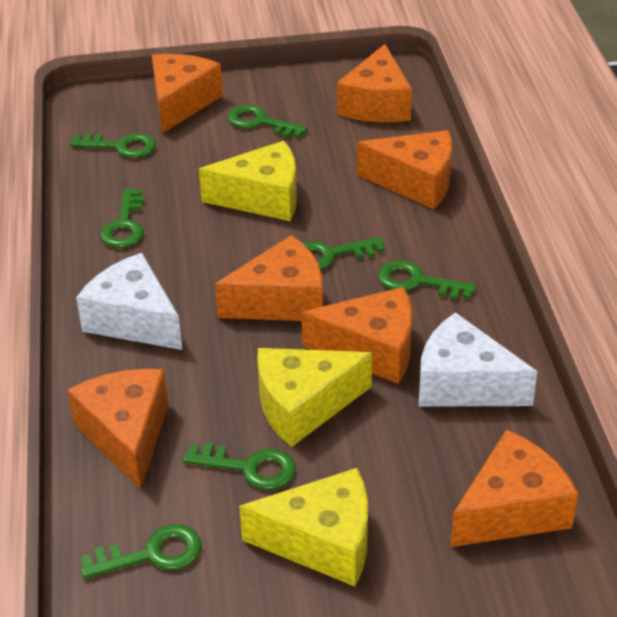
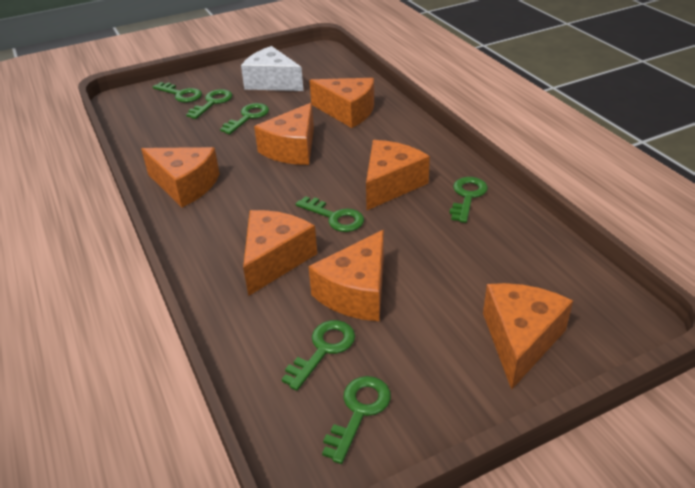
white cheese: 2 -> 1
yellow cheese: 3 -> 0

